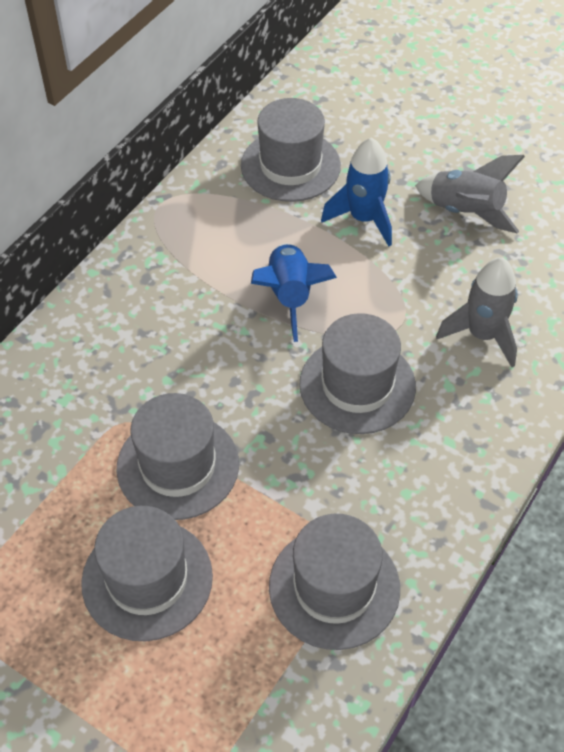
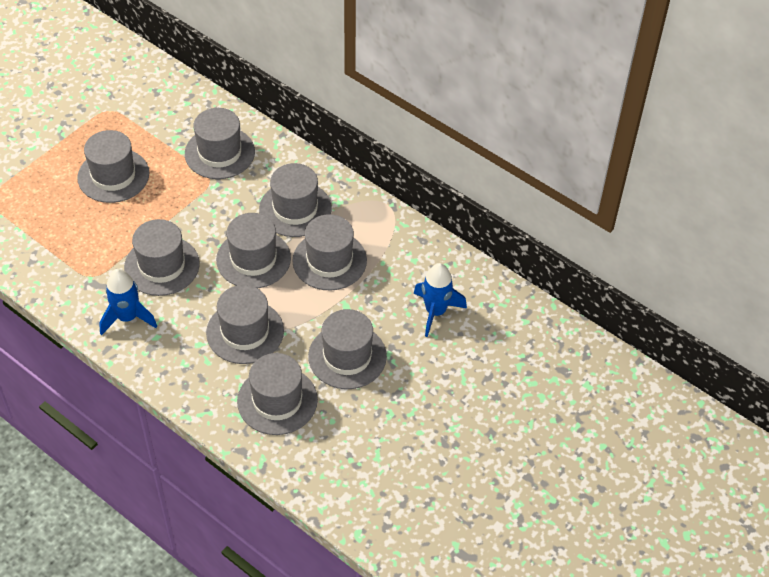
grey hat: 5 -> 9
grey rocket: 2 -> 0

